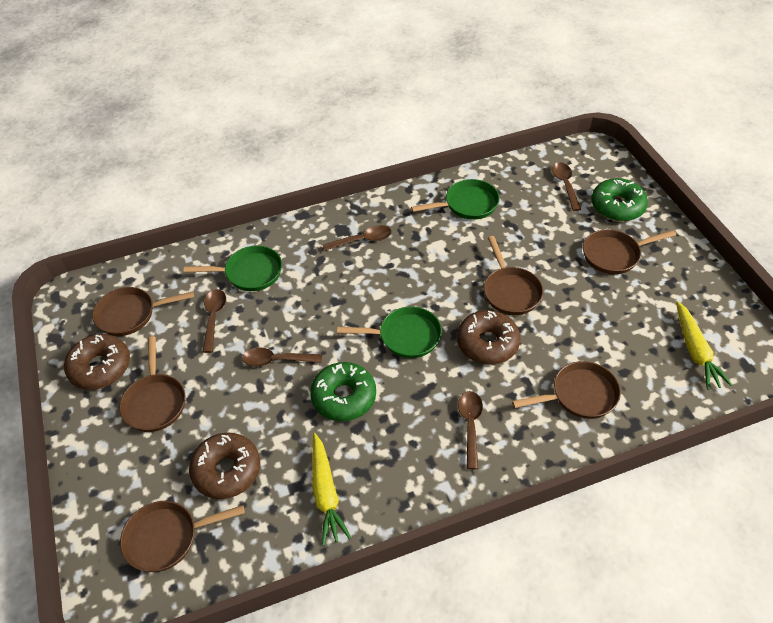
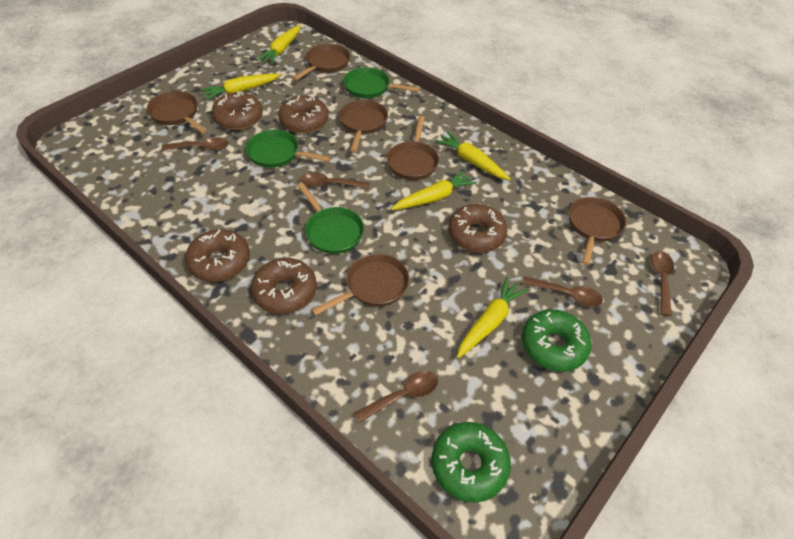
brown donut: 3 -> 5
yellow carrot: 2 -> 5

